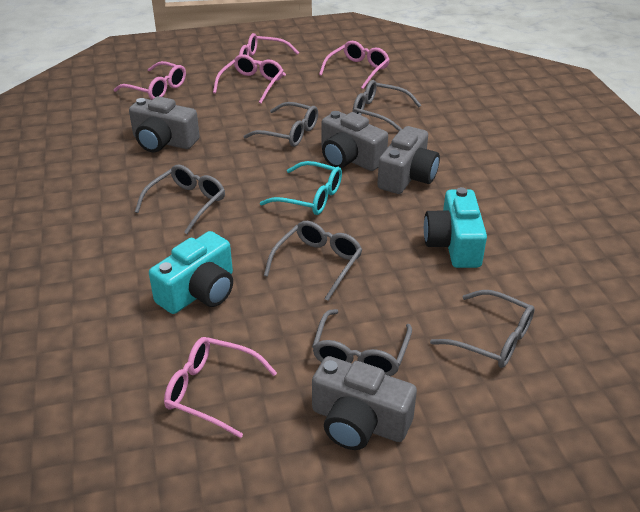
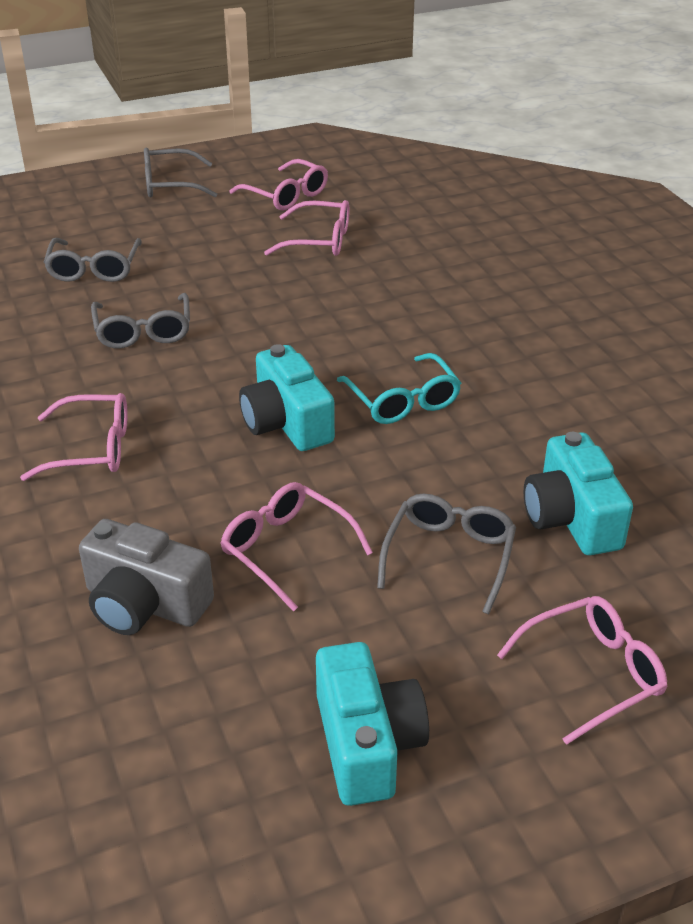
grey camera: 4 -> 1
grey glasses: 6 -> 4
turquoise camera: 2 -> 3

